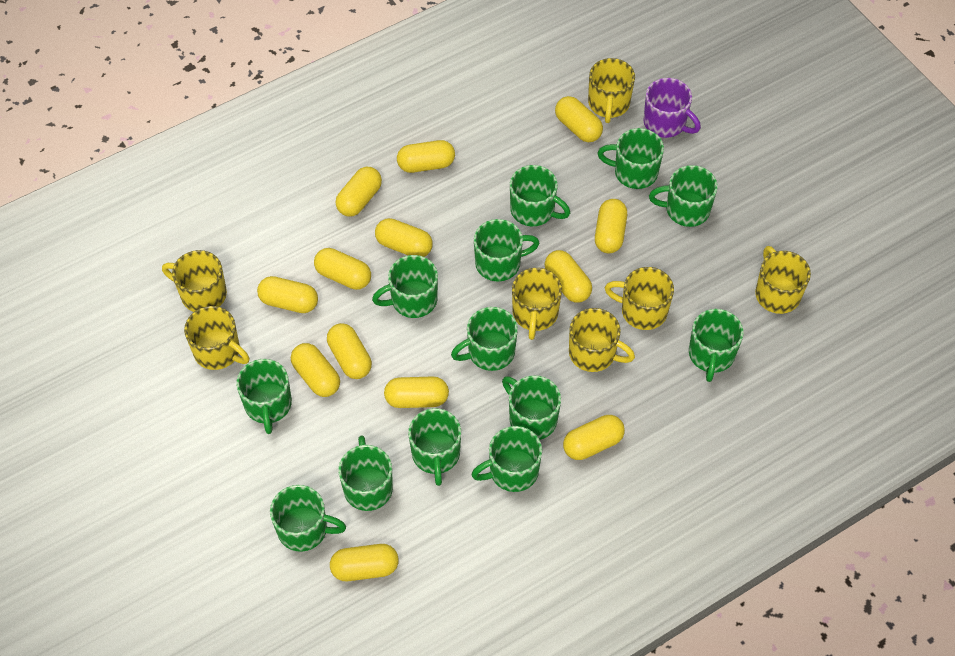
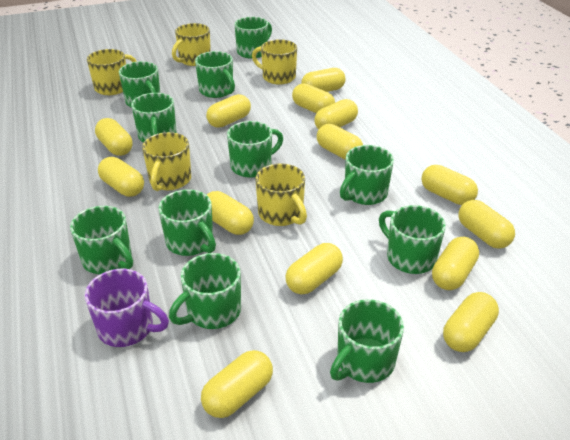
green mug: 13 -> 11
yellow capsule: 13 -> 14
yellow mug: 7 -> 5

